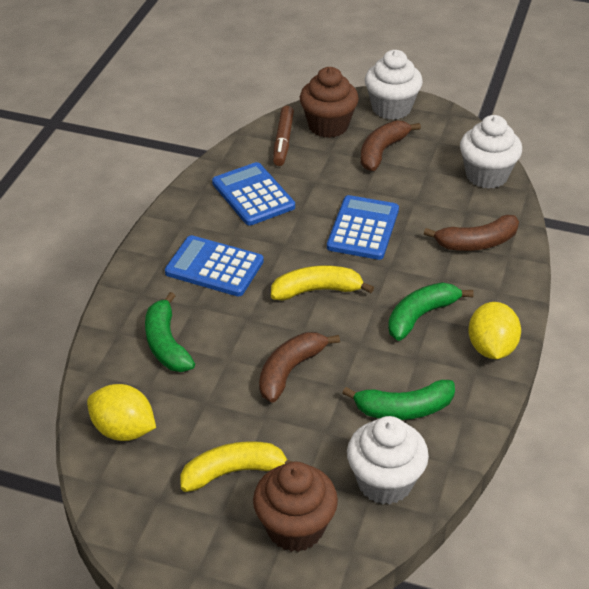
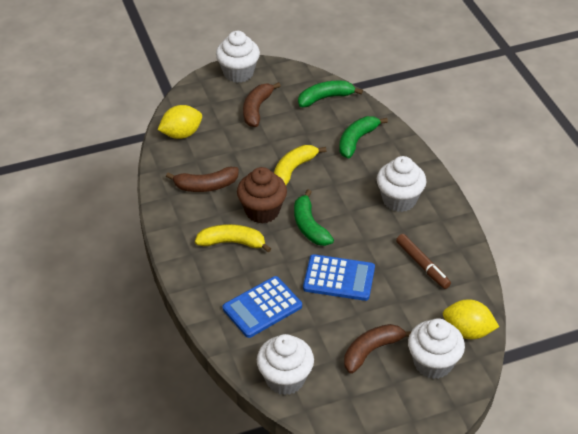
blue calculator: 3 -> 2
brown cupcake: 2 -> 1
white cupcake: 3 -> 4

